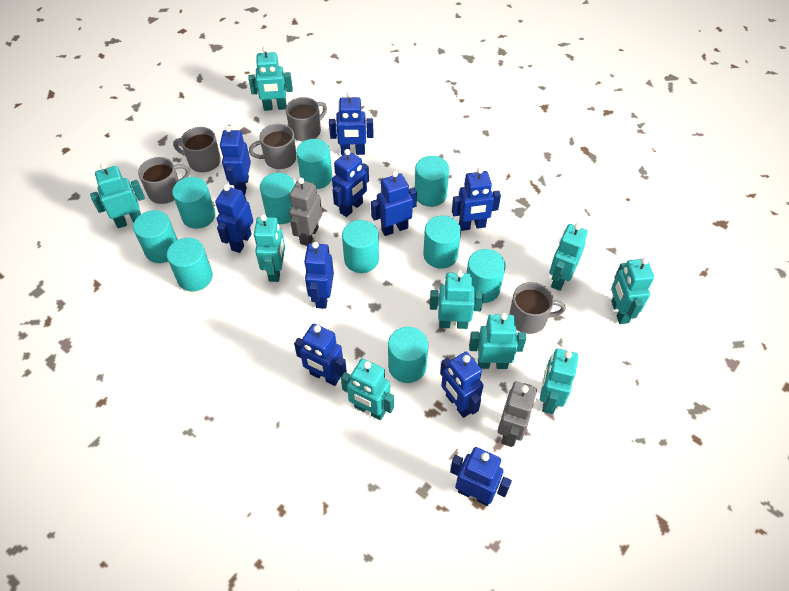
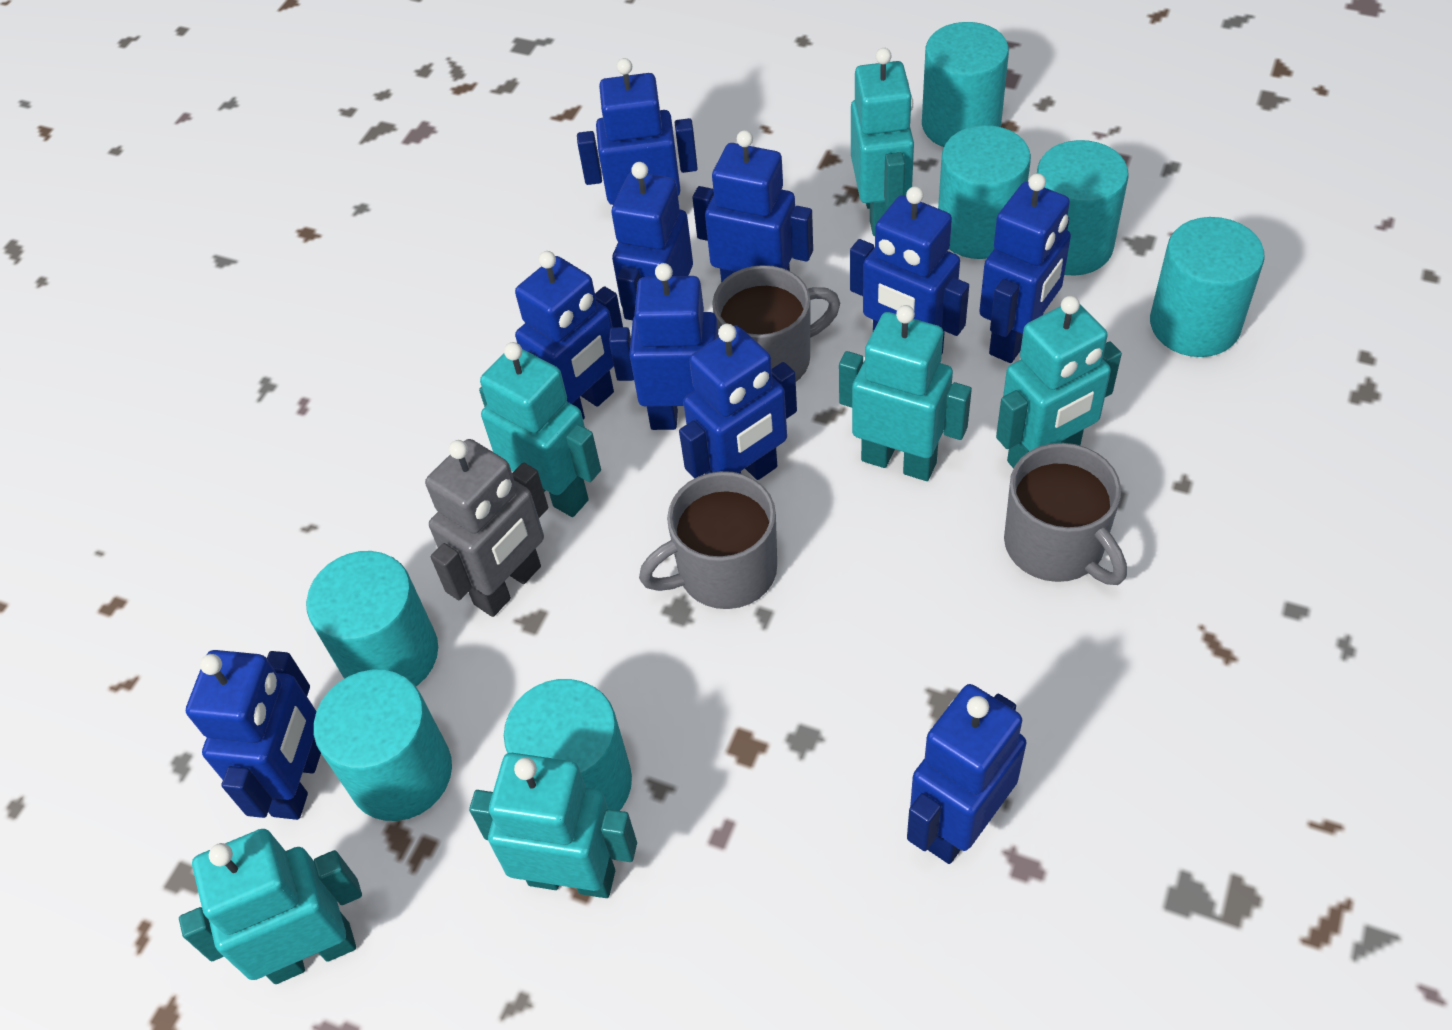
grey mug: 5 -> 3
grey robot: 2 -> 1
turquoise cylinder: 10 -> 7
turquoise robot: 9 -> 6

